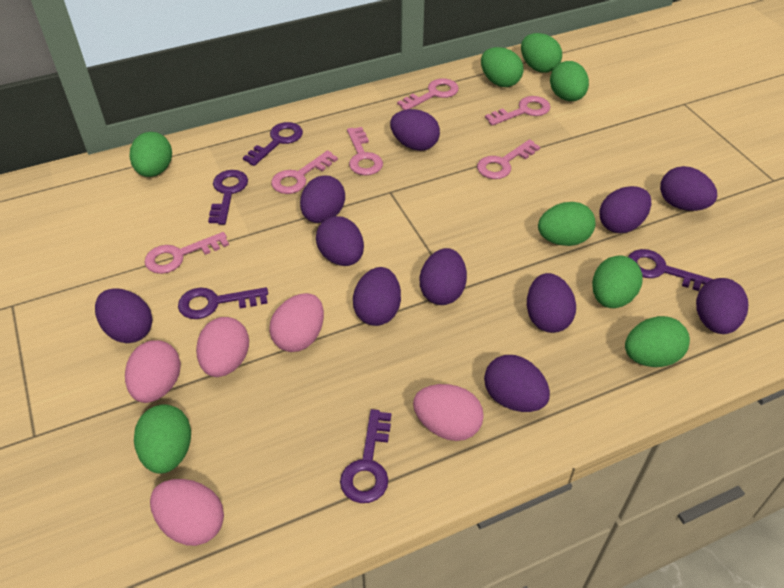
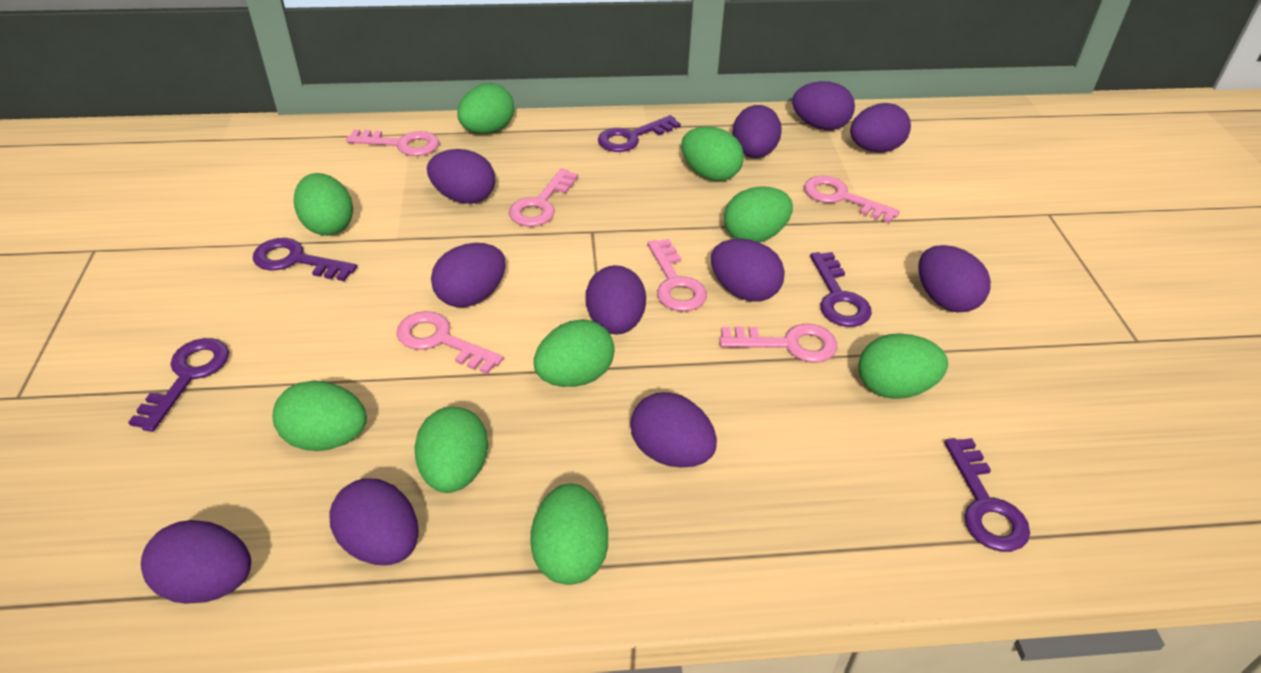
green egg: 8 -> 9
pink egg: 5 -> 0

